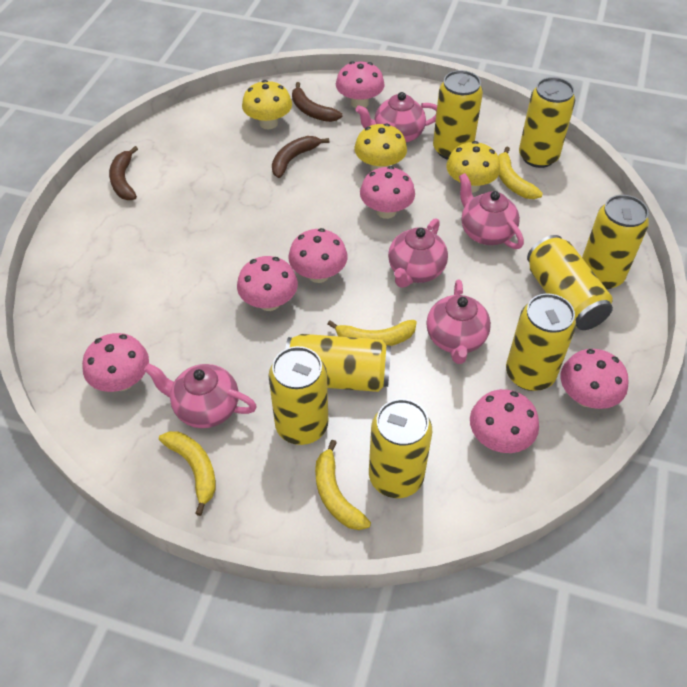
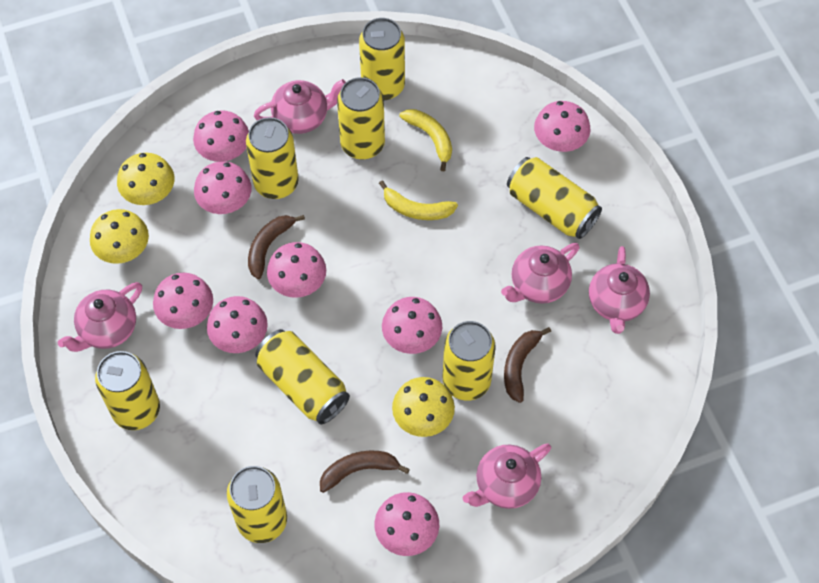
pink mushroom: 7 -> 8
yellow banana: 4 -> 2

